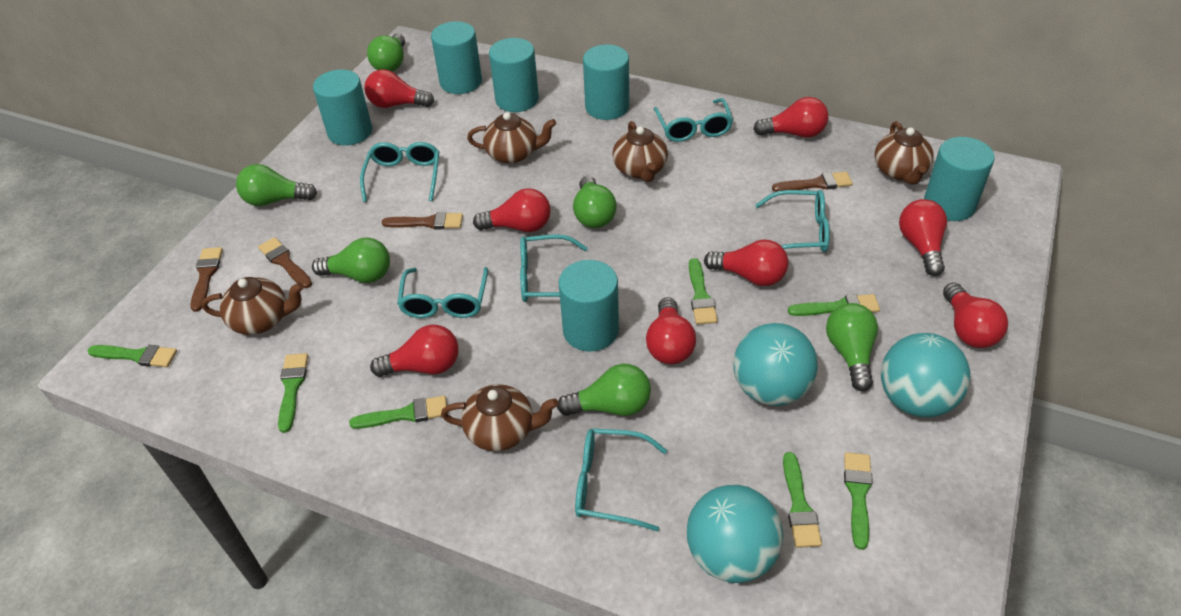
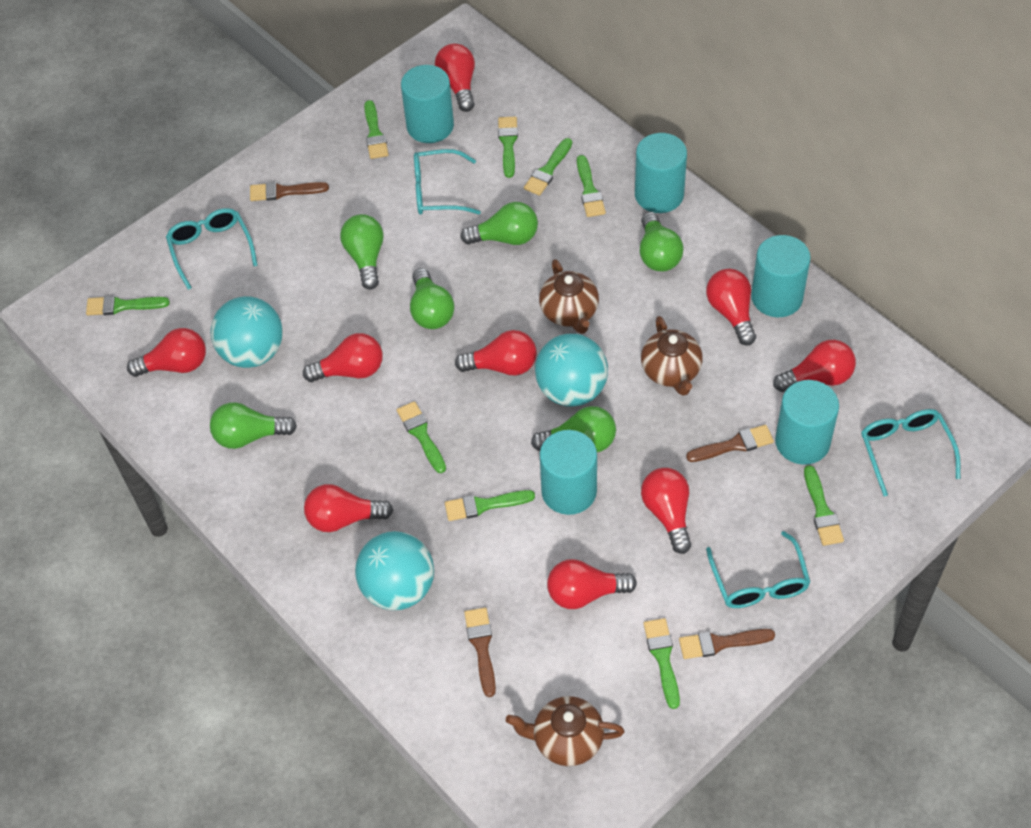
brown teapot: 5 -> 3
green brush: 7 -> 9
red light bulb: 8 -> 9
turquoise cylinder: 6 -> 5
turquoise glasses: 6 -> 4

